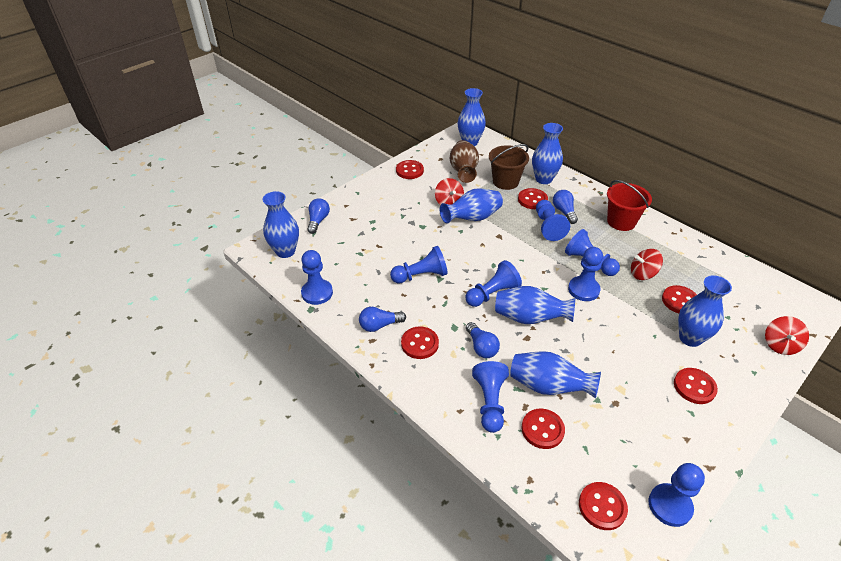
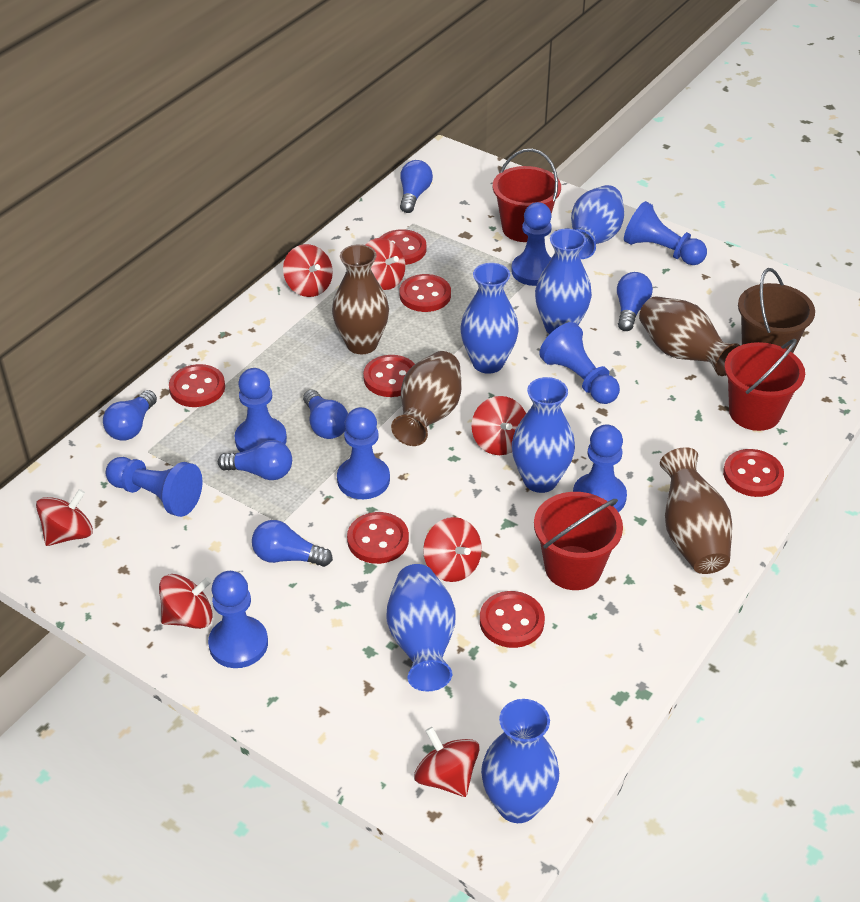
blue light bulb: 4 -> 6
blue vase: 7 -> 6
brown vase: 1 -> 4
red bucket: 1 -> 3
red spinning top: 3 -> 7

